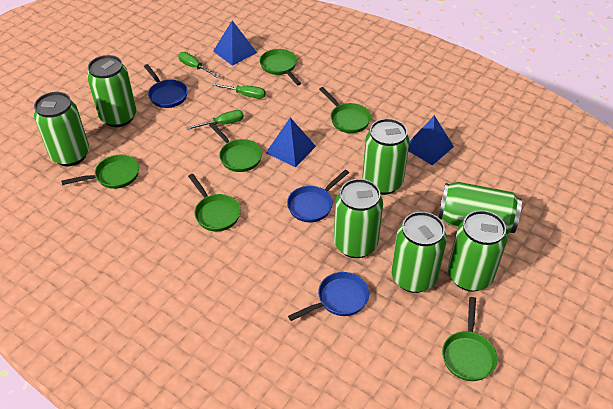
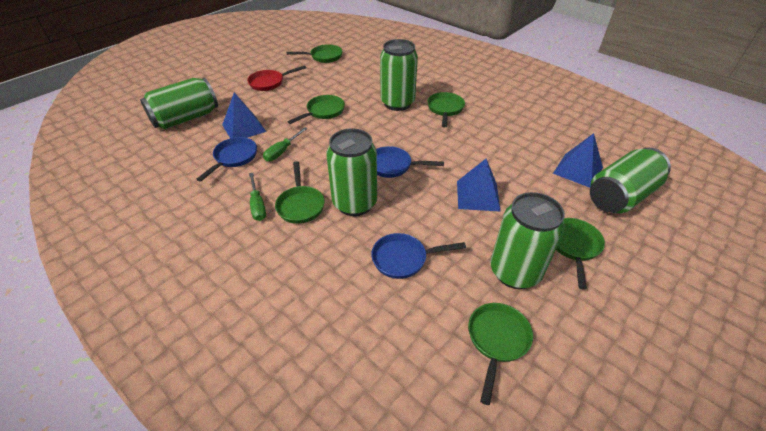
green can: 7 -> 5
green screwdriver: 3 -> 2
red pan: 0 -> 1

